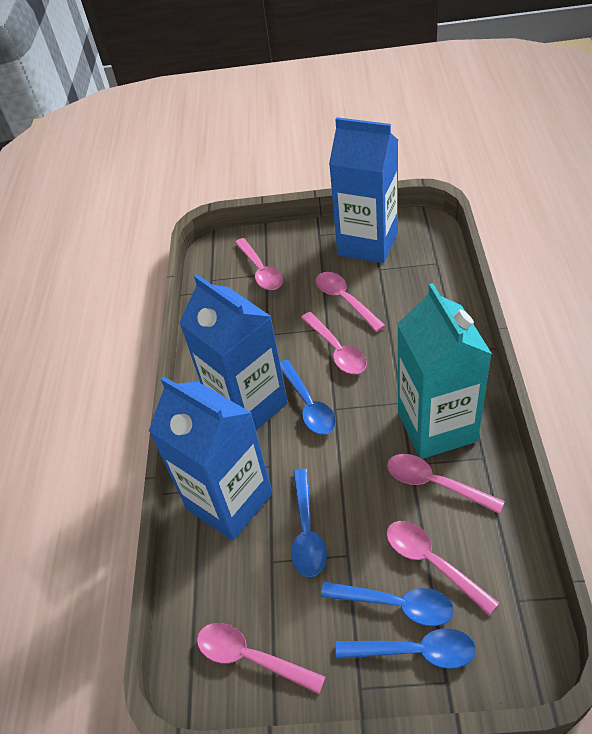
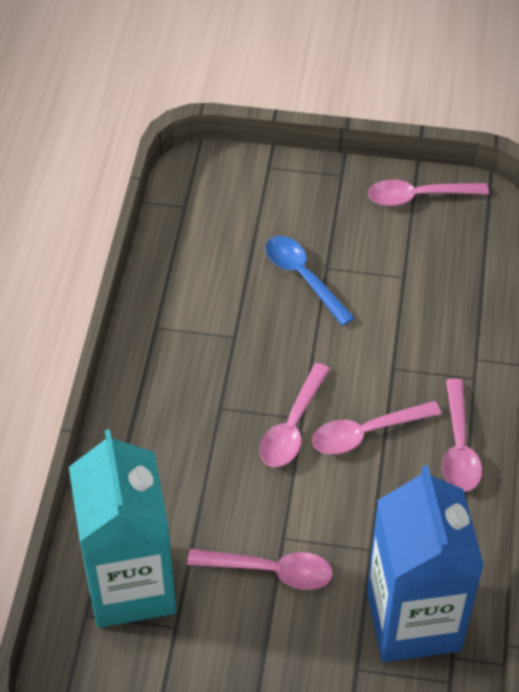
blue carton: 3 -> 1
blue spoon: 4 -> 1
pink spoon: 6 -> 5

